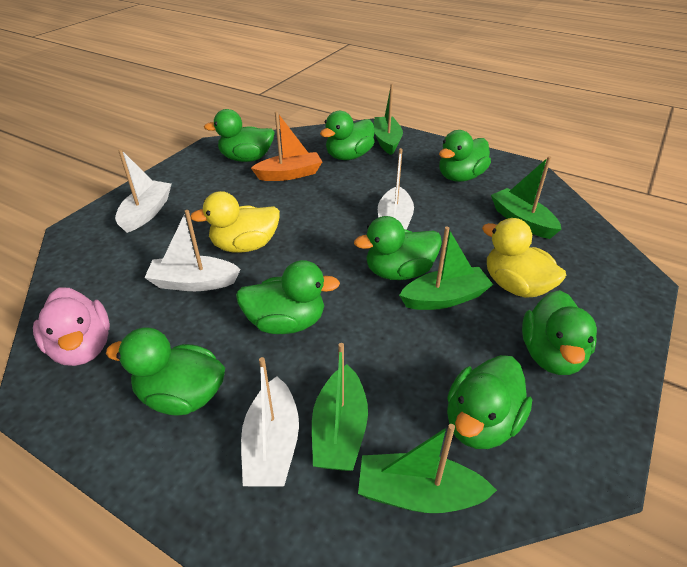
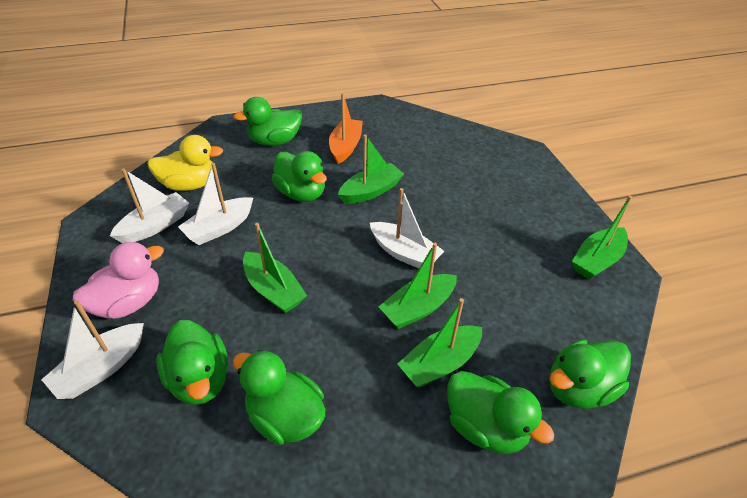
green duck: 8 -> 6
yellow duck: 2 -> 1

